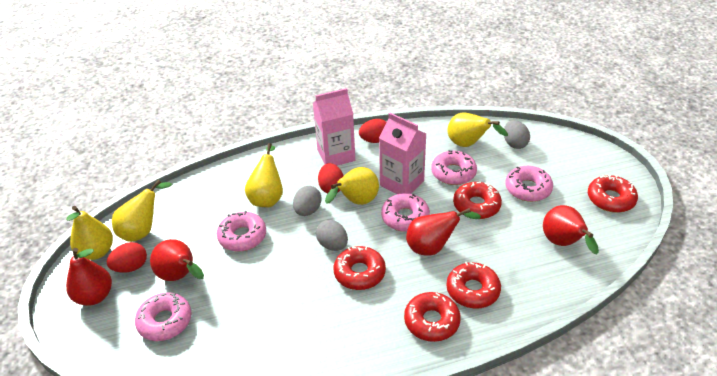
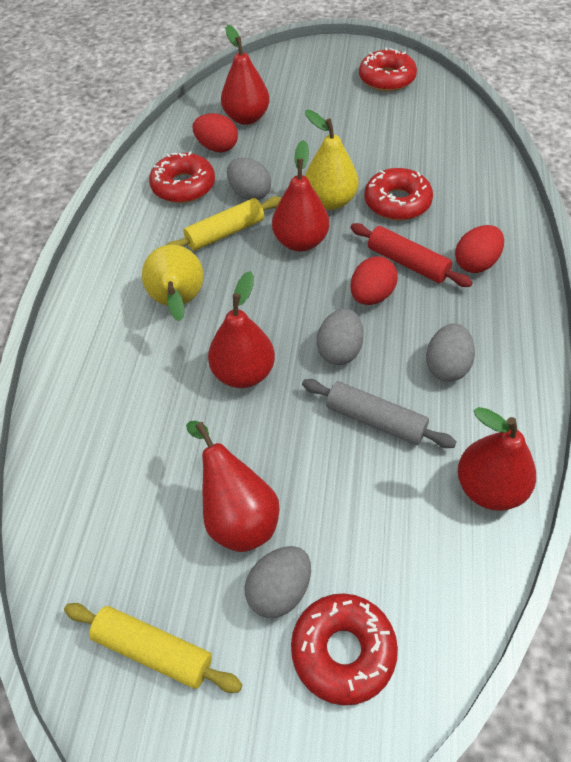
grey egg: 3 -> 4
grey rolling pin: 0 -> 1
pink carton: 2 -> 0
pink donut: 5 -> 0
red donut: 5 -> 4
red pear: 4 -> 5
red rolling pin: 0 -> 1
yellow pear: 5 -> 2
yellow rolling pin: 0 -> 2

